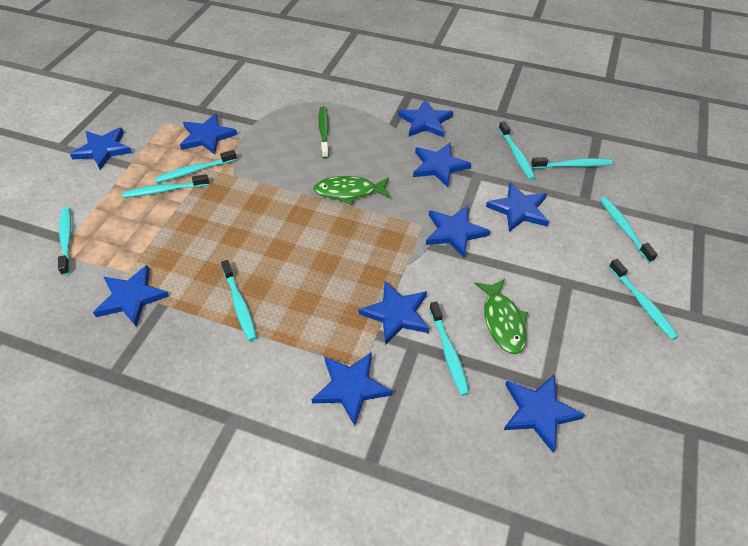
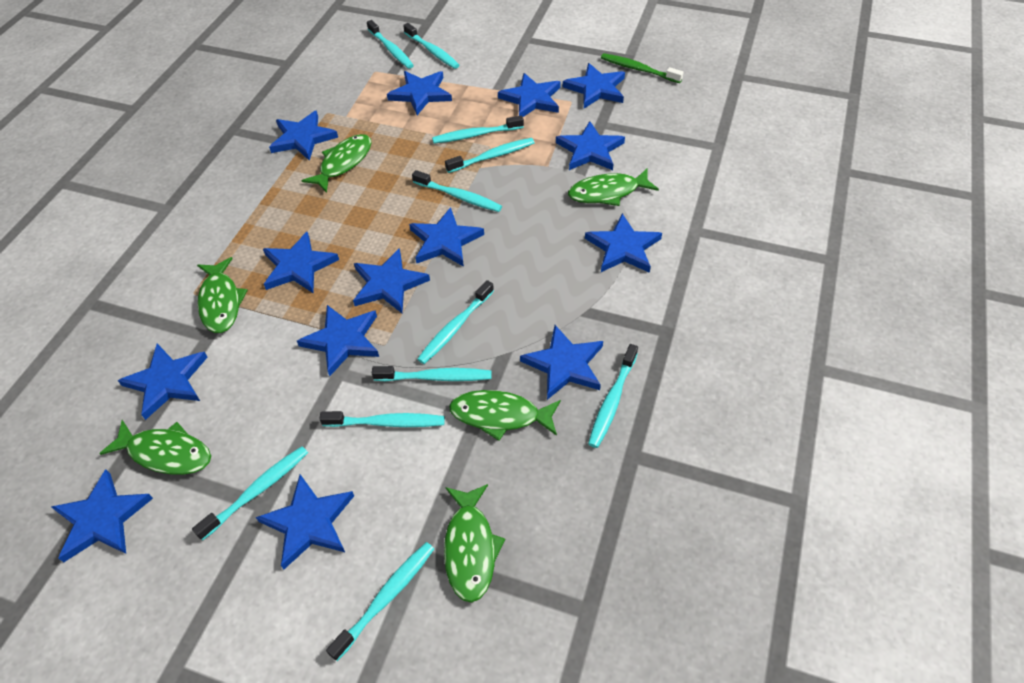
blue star: 10 -> 14
green fish: 2 -> 6
turquoise toothbrush: 9 -> 11

